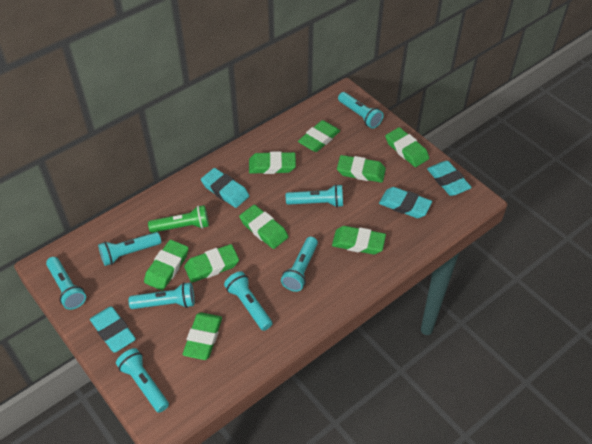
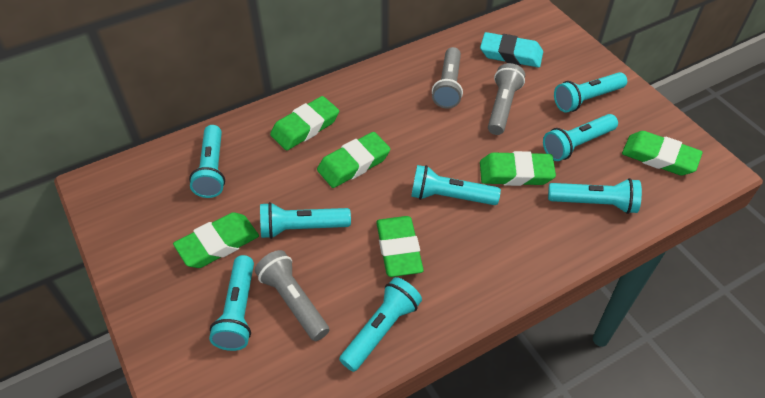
green eraser: 9 -> 6
green flashlight: 1 -> 0
grey flashlight: 0 -> 3
turquoise eraser: 4 -> 1

